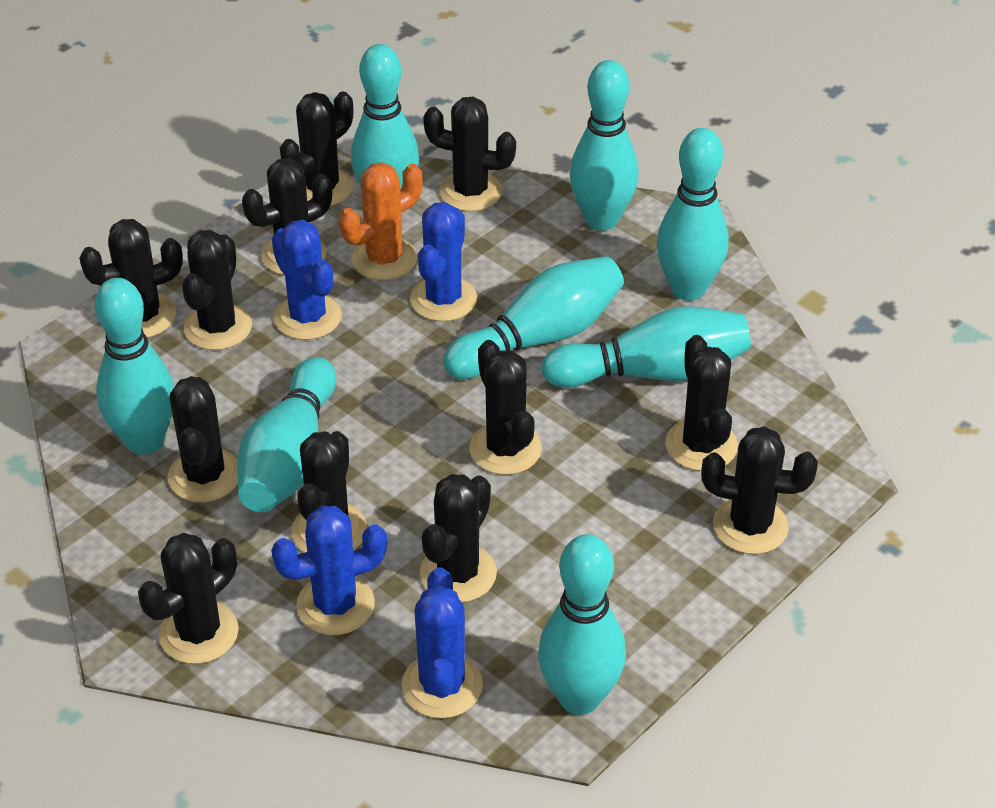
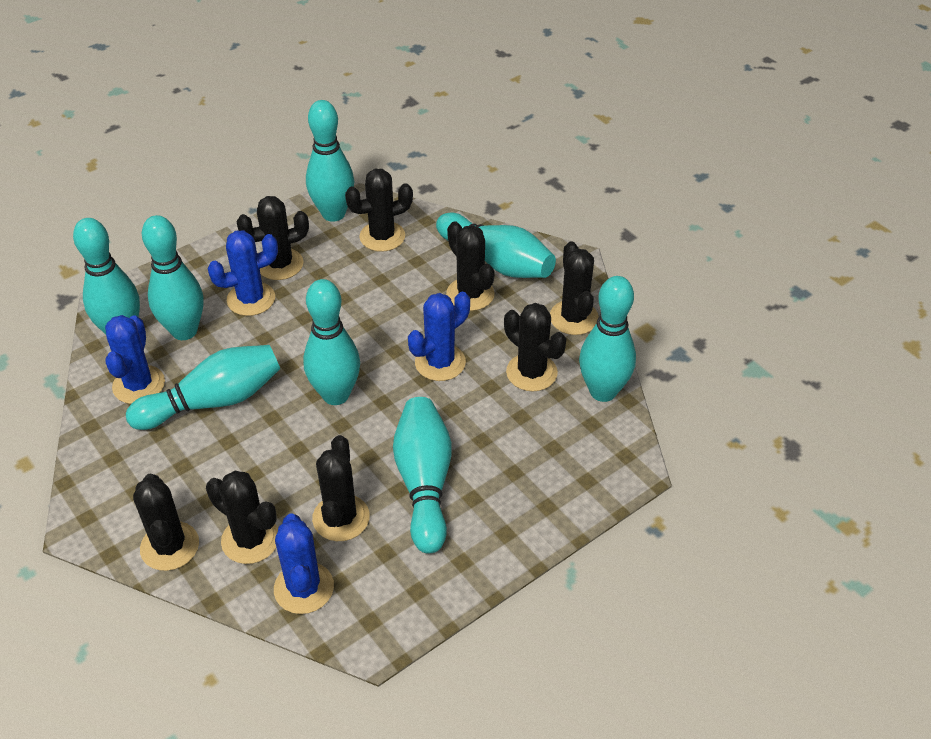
black cactus: 12 -> 8
orange cactus: 1 -> 0

